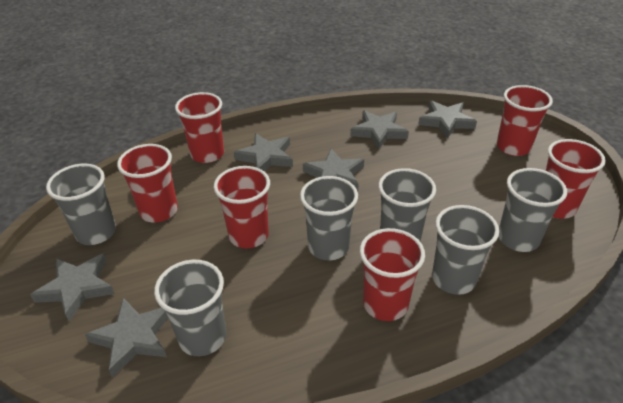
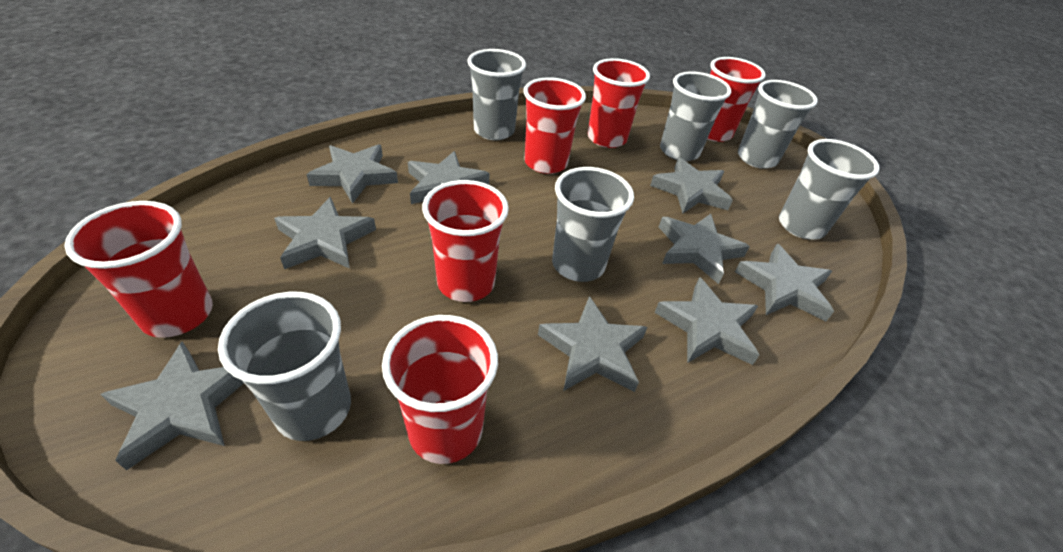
grey star: 6 -> 9

